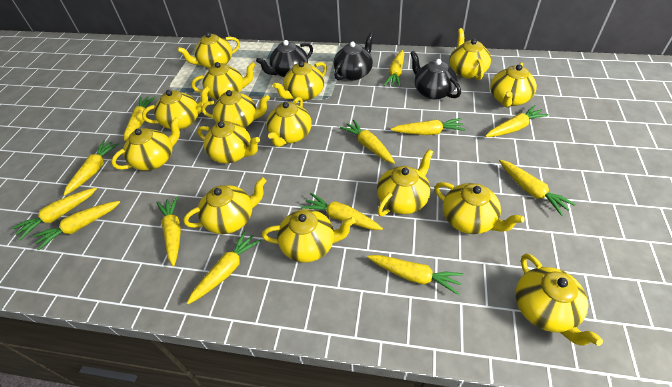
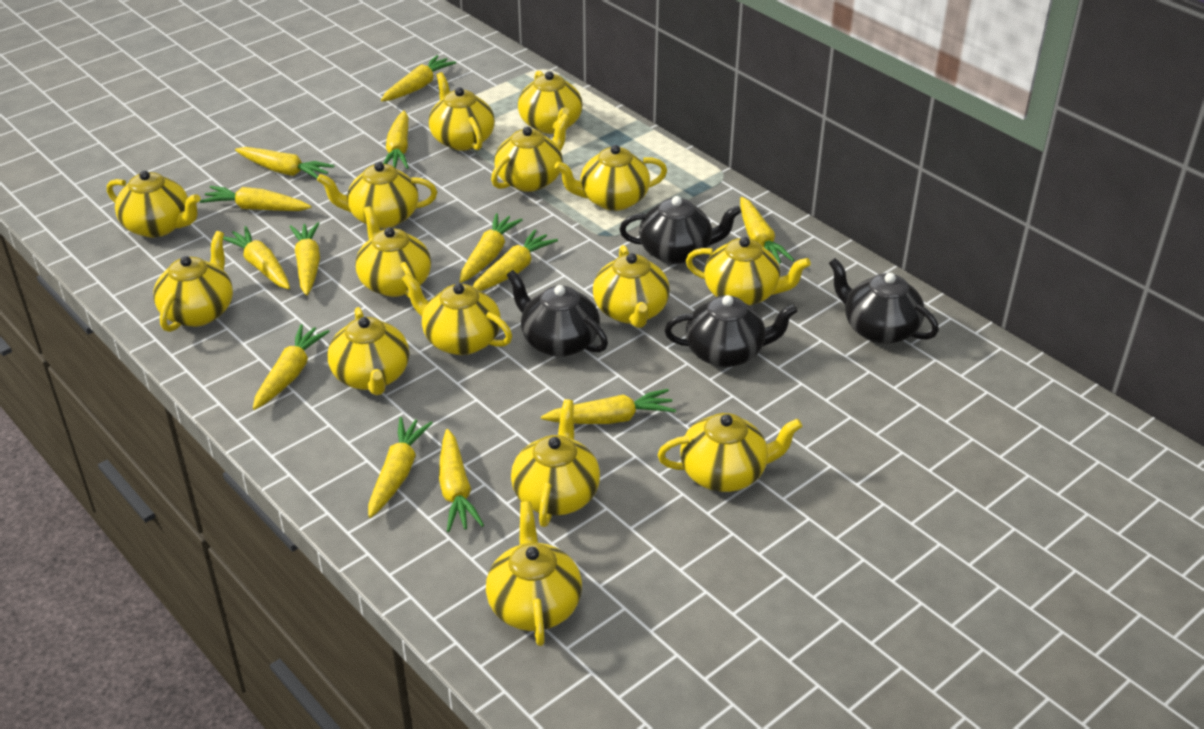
black teapot: 3 -> 4

